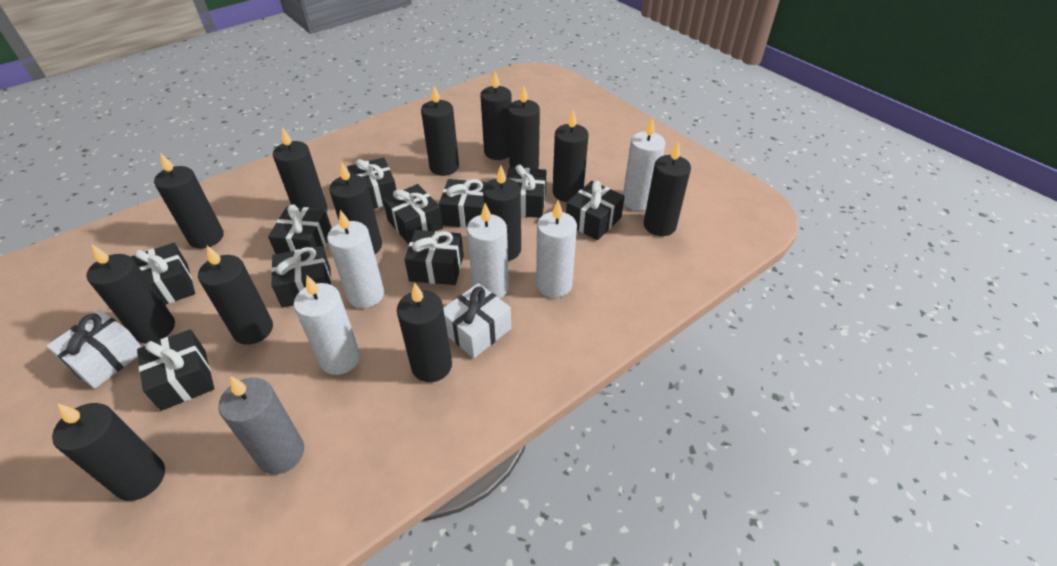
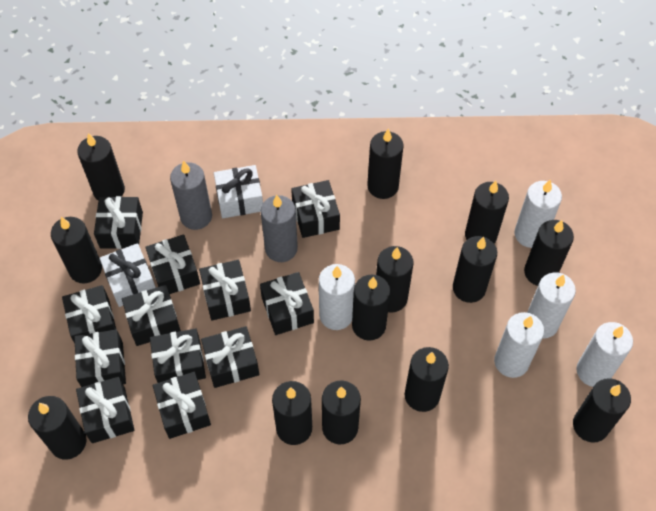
black gift: 10 -> 12
grey candle: 1 -> 2

